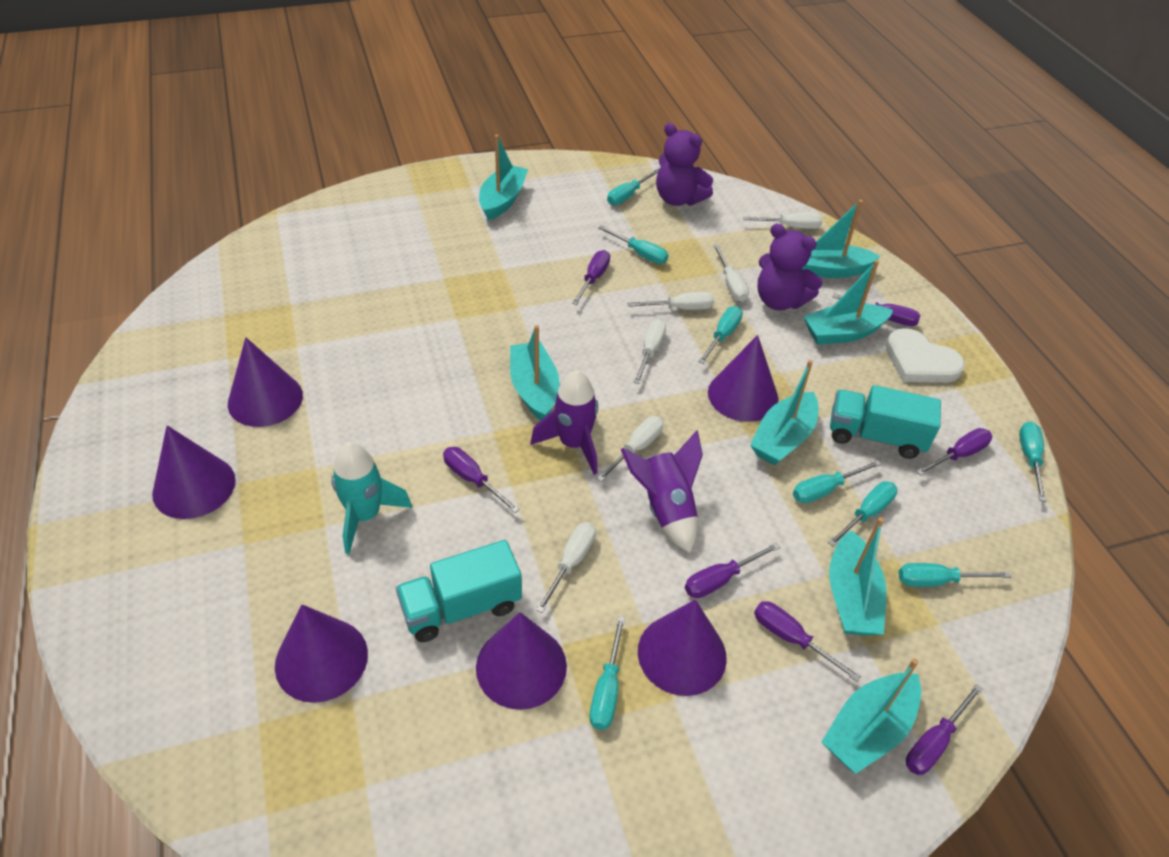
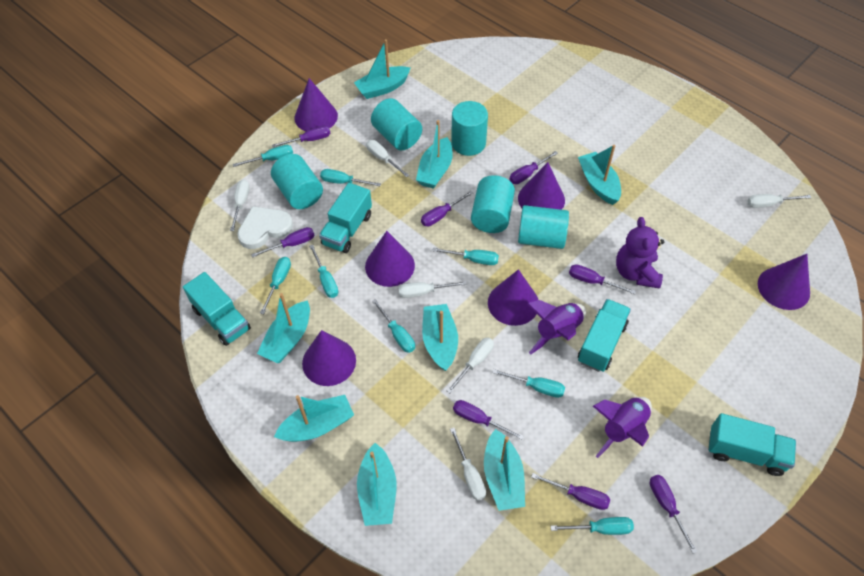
purple screwdriver: 7 -> 8
purple teddy bear: 2 -> 1
turquoise boat: 7 -> 8
turquoise cylinder: 0 -> 5
turquoise rocket: 1 -> 0
turquoise truck: 2 -> 4

